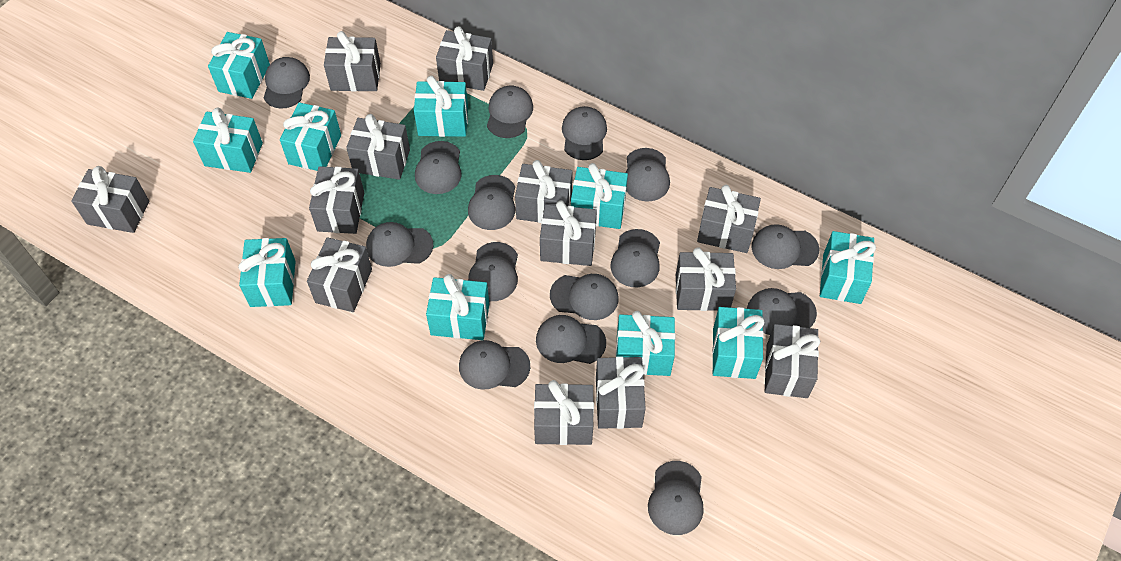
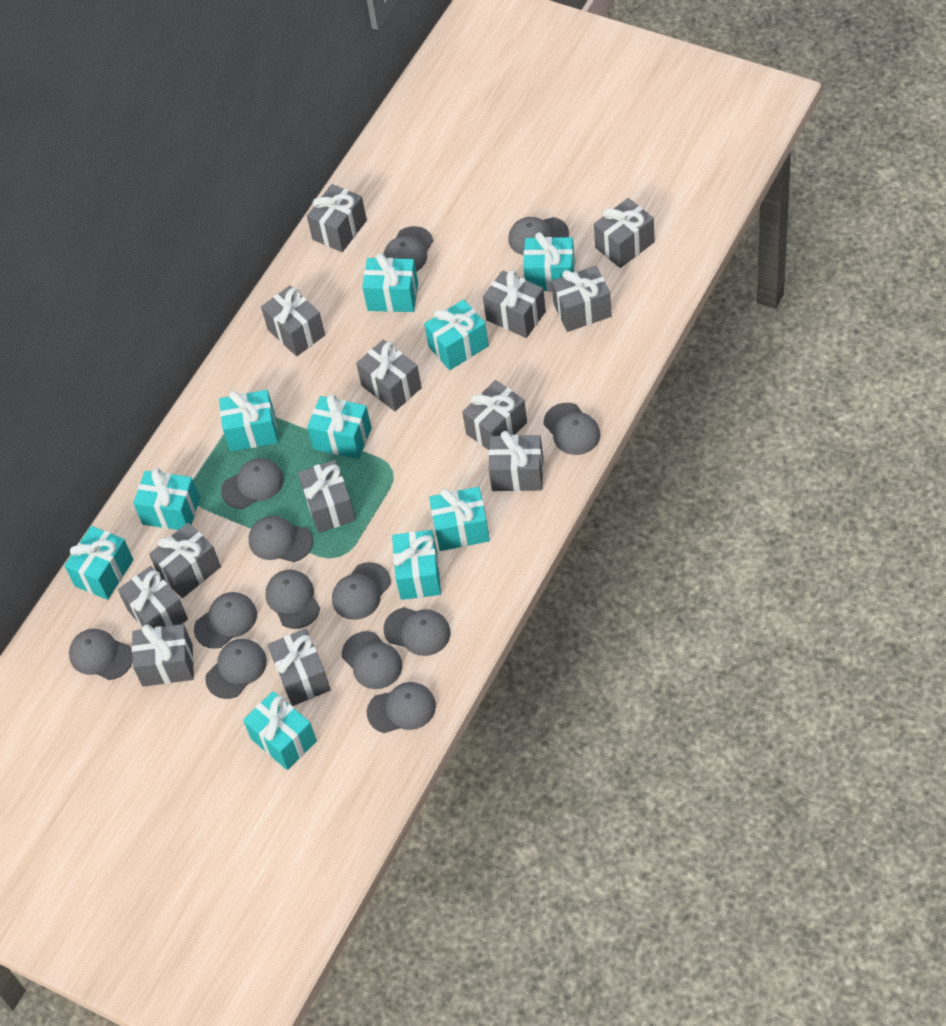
grey cap: 15 -> 13

